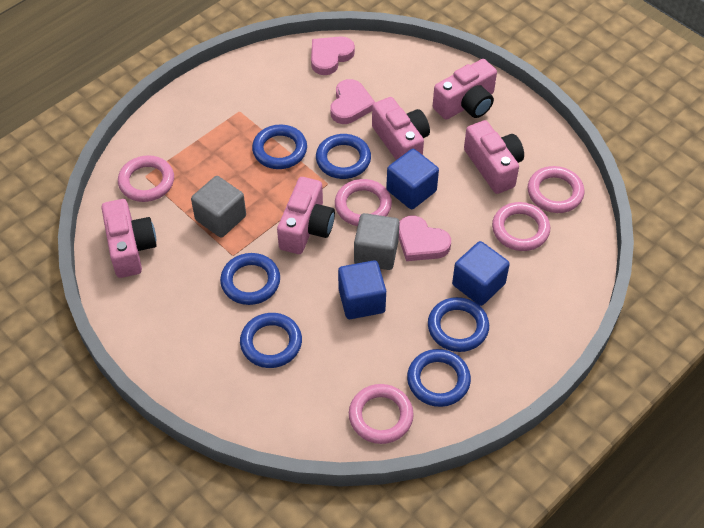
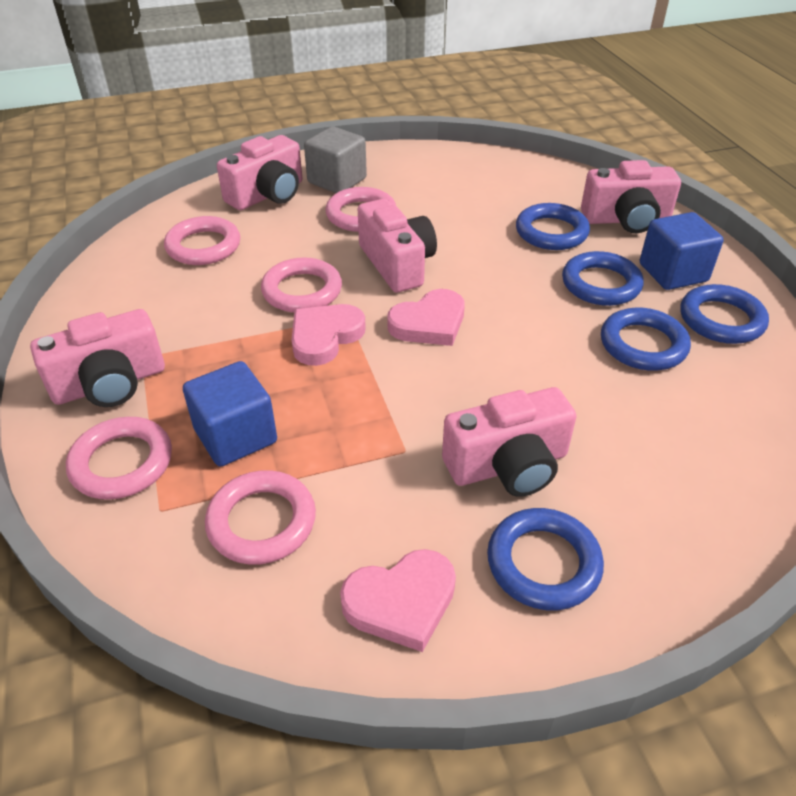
blue cube: 3 -> 2
blue ring: 6 -> 5
grey cube: 2 -> 1

